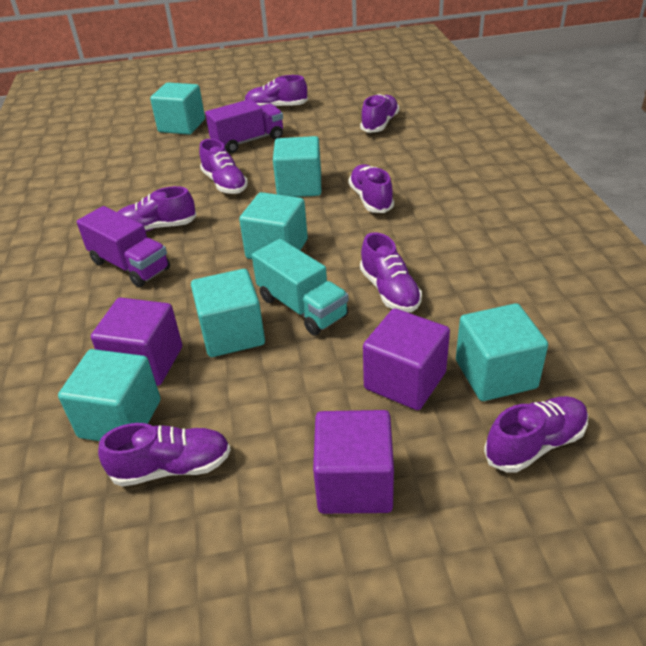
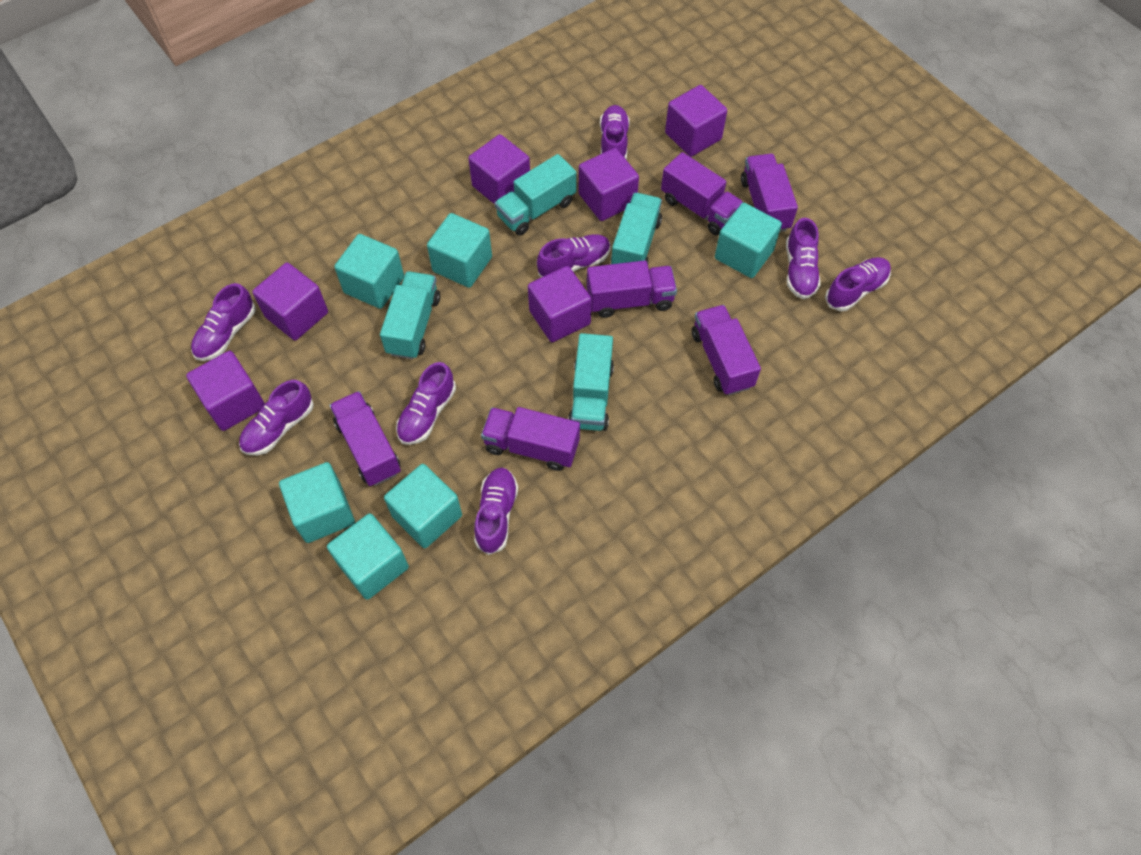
purple cube: 3 -> 6
purple truck: 2 -> 6
turquoise truck: 1 -> 4

